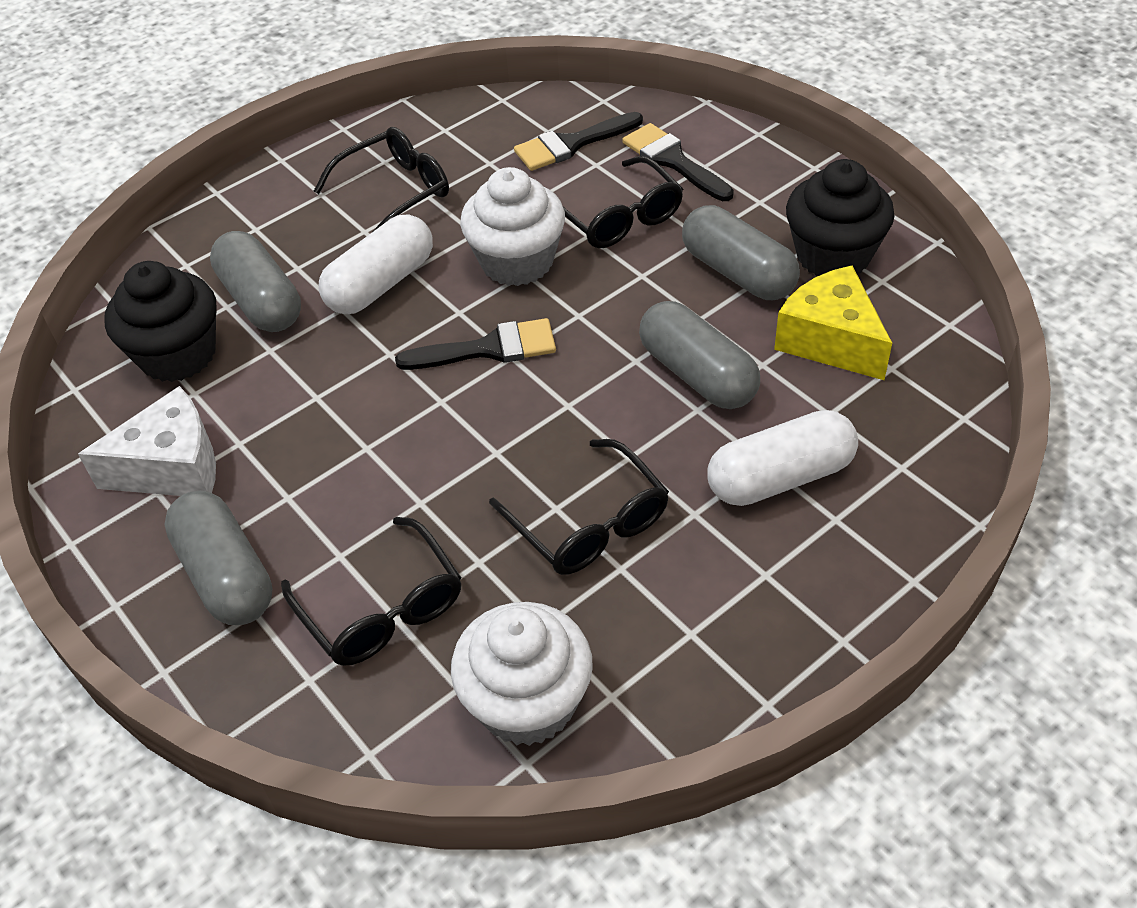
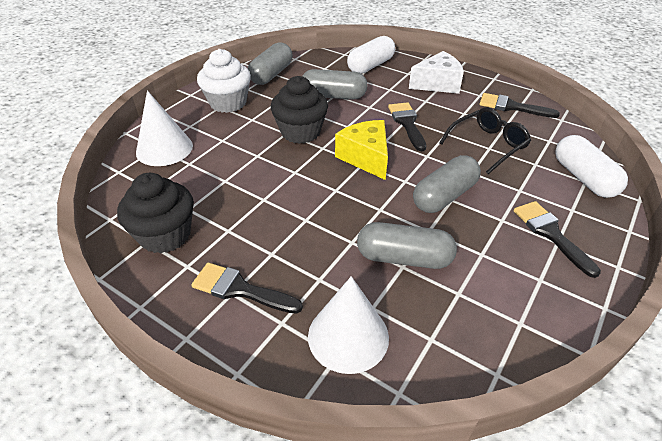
black brush: 3 -> 4
black glasses: 4 -> 1
white cone: 0 -> 2
white cupcake: 2 -> 1

